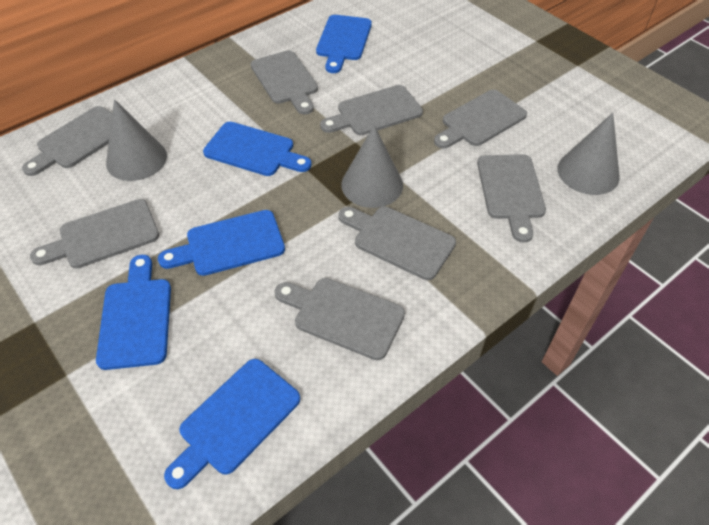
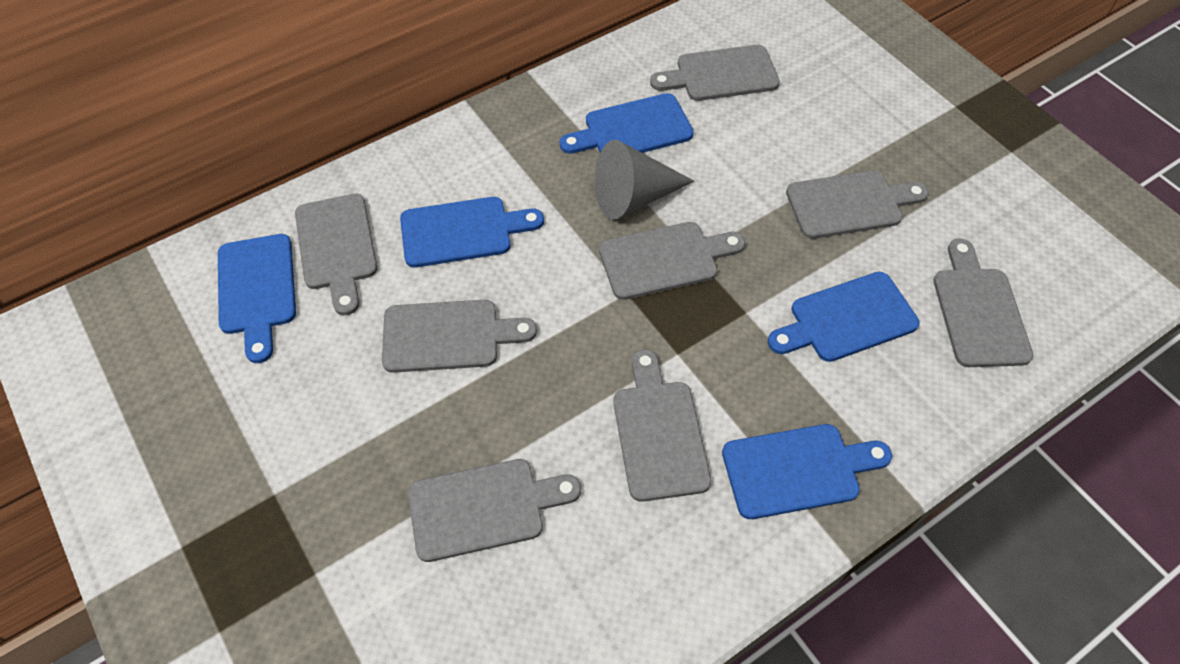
grey cone: 3 -> 1

